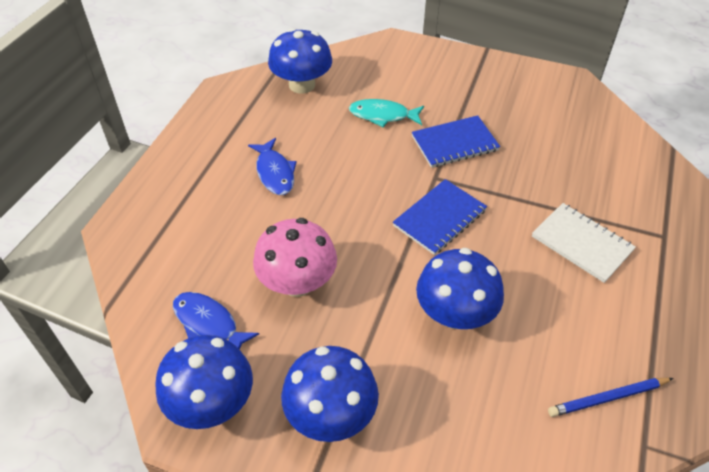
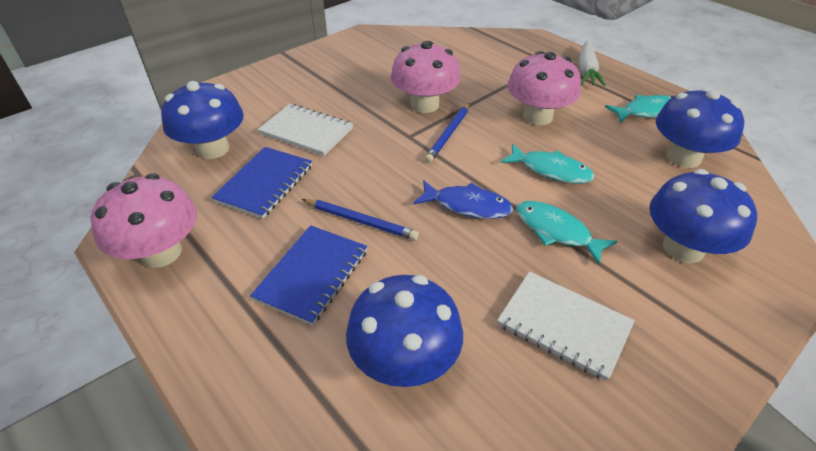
blue fish: 2 -> 1
blue pencil: 1 -> 2
pink mushroom: 1 -> 3
turquoise fish: 1 -> 3
white carrot: 0 -> 1
white notebook: 1 -> 2

